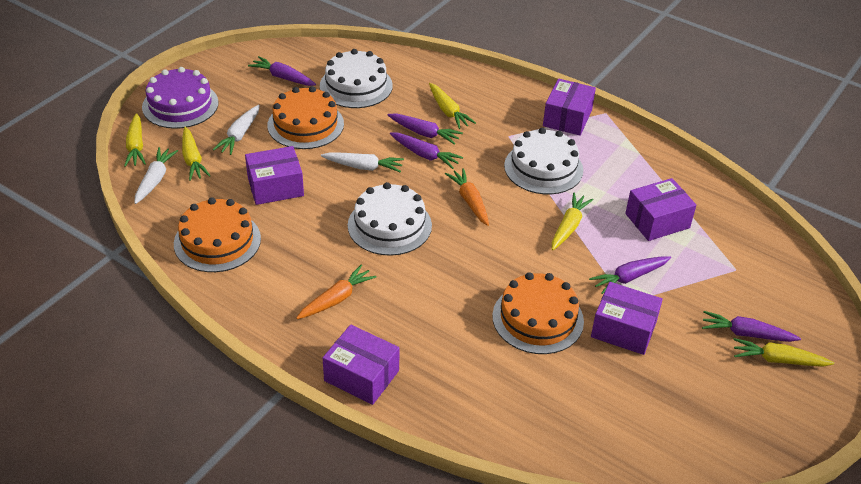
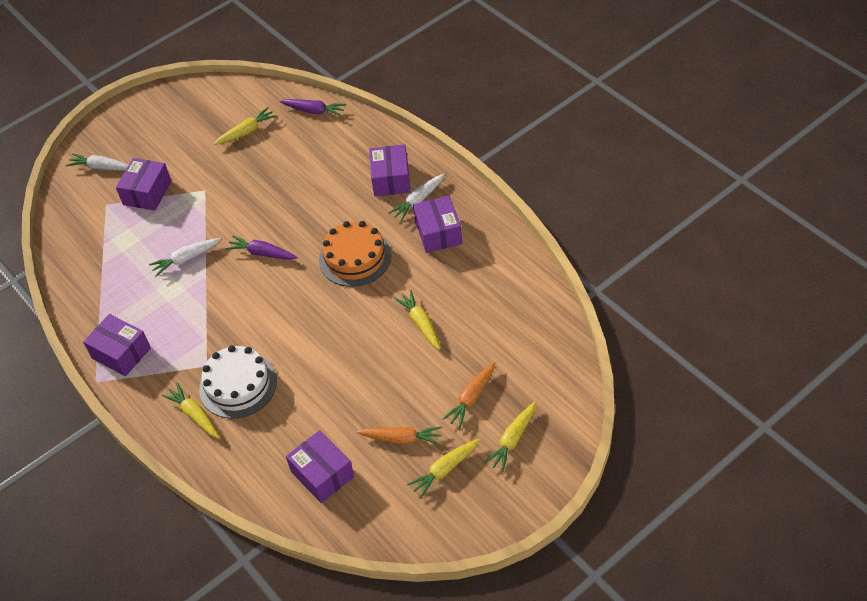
orange cake: 3 -> 1
purple cake: 1 -> 0
purple carrot: 5 -> 2
white cake: 3 -> 1

